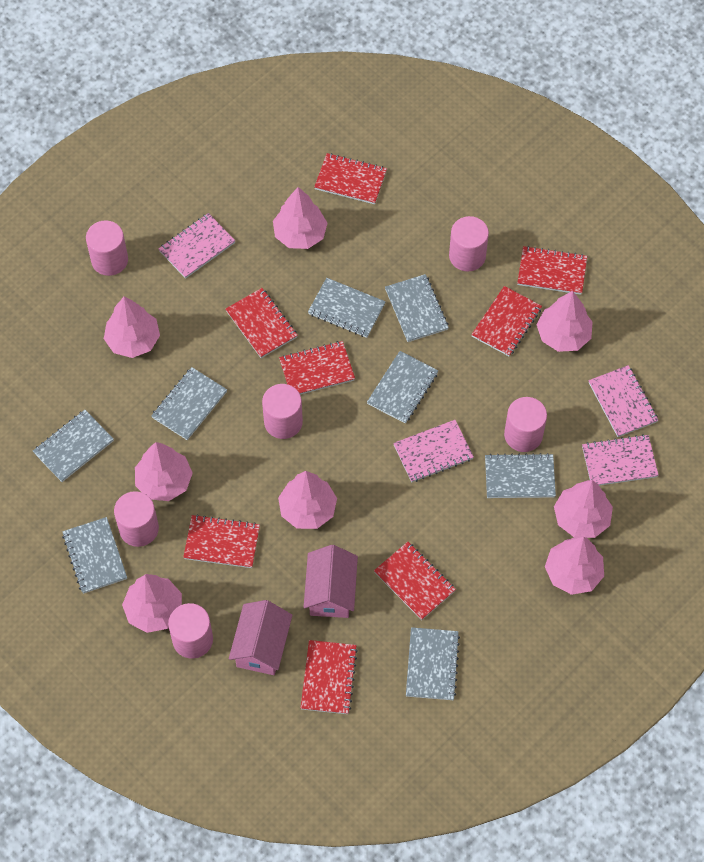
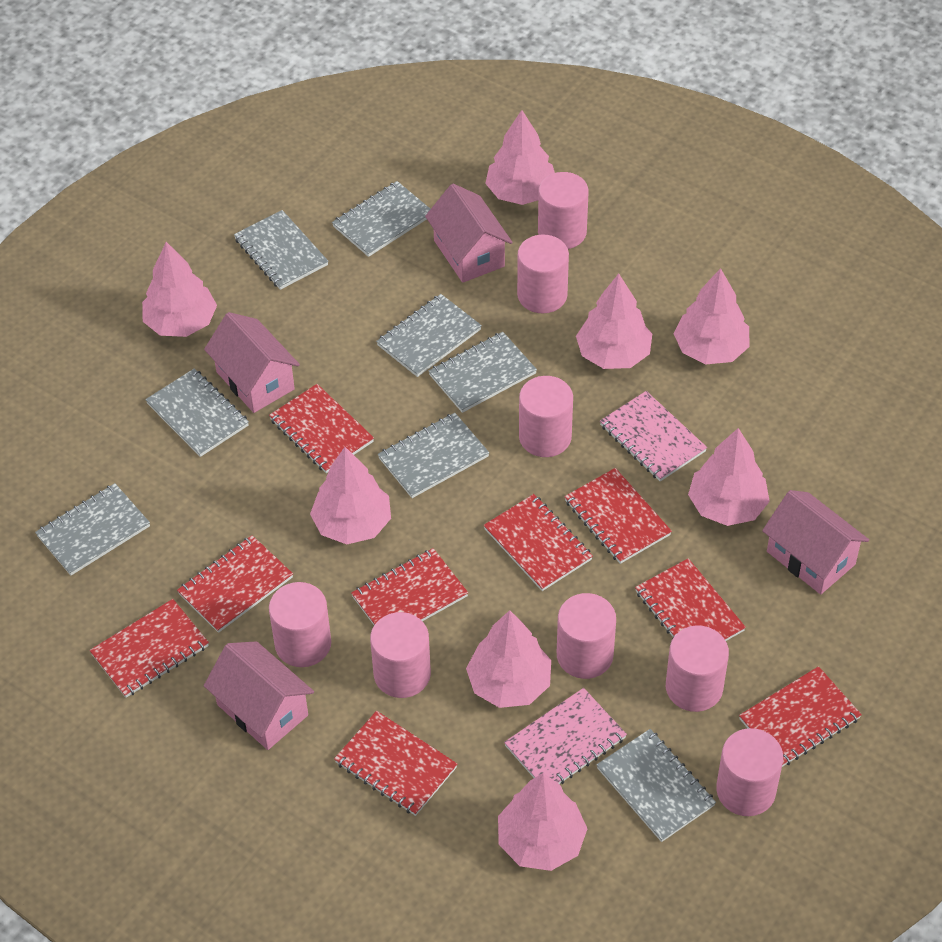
pink cylinder: 6 -> 8
pink house: 2 -> 4
pink notebook: 4 -> 2
red notebook: 8 -> 9

